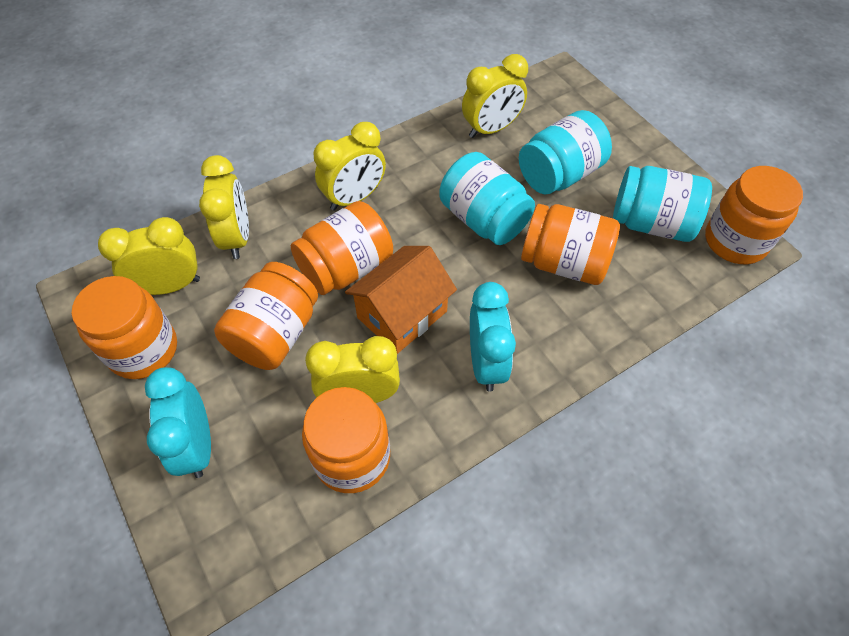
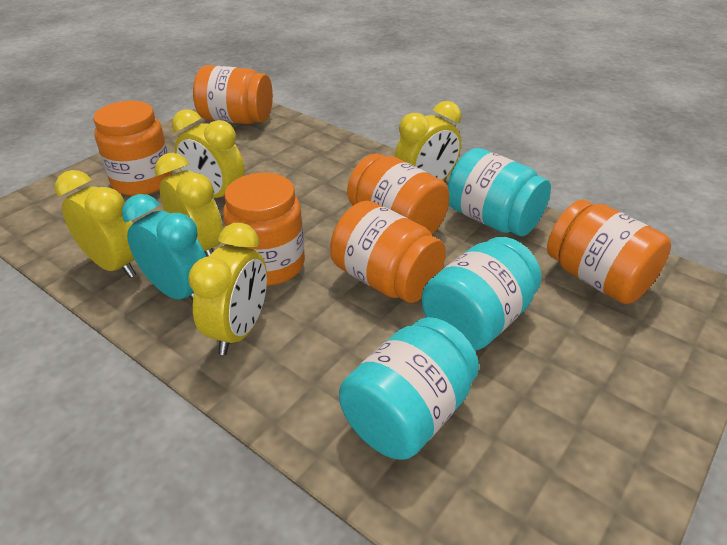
orange house: 1 -> 0
turquoise clock: 2 -> 1

